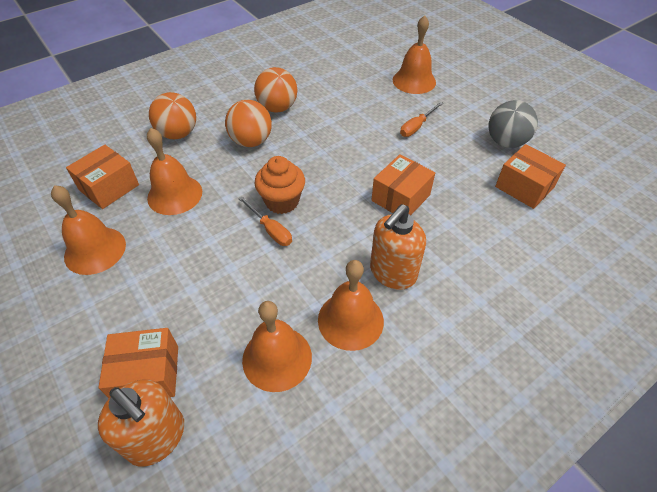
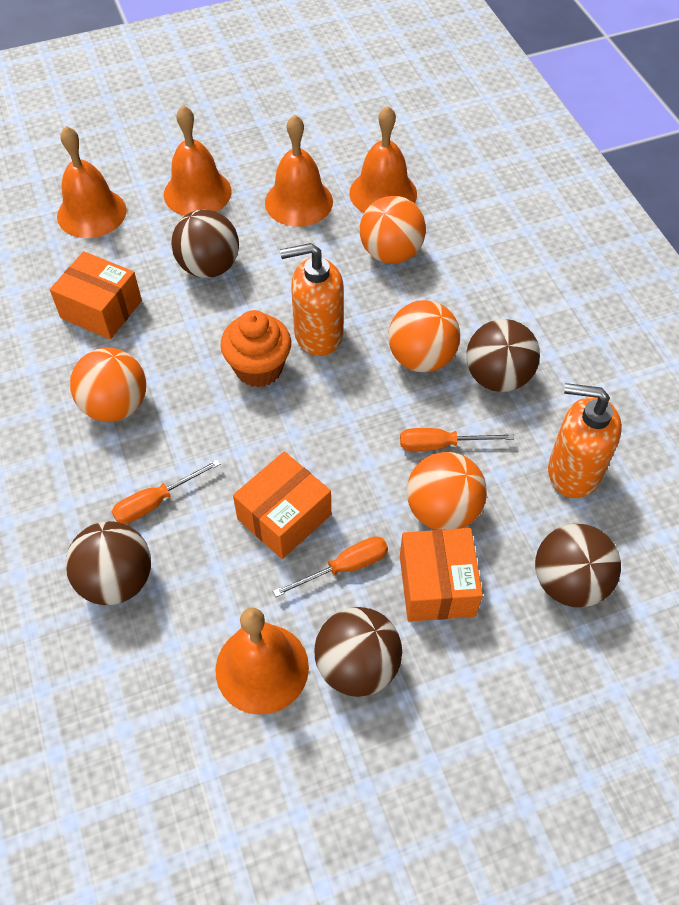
brown ball: 0 -> 5
grey ball: 1 -> 0
orange ball: 3 -> 4
orange box: 4 -> 3
orange screwdriver: 2 -> 3

